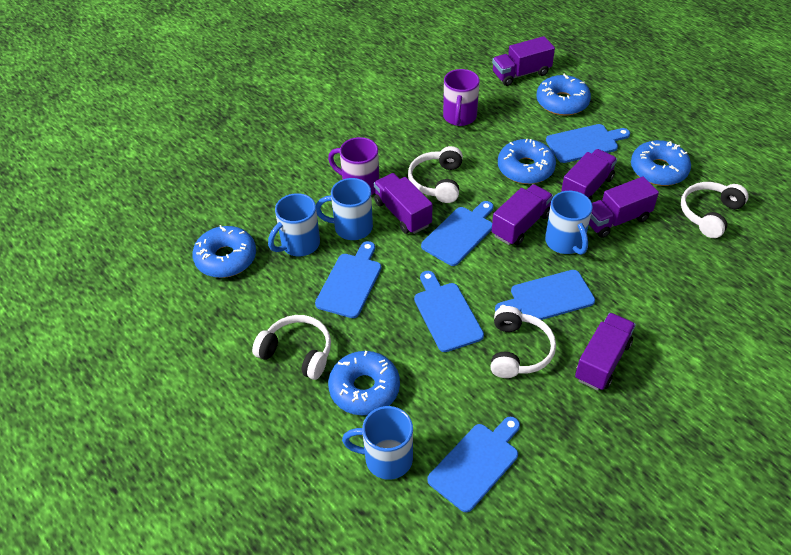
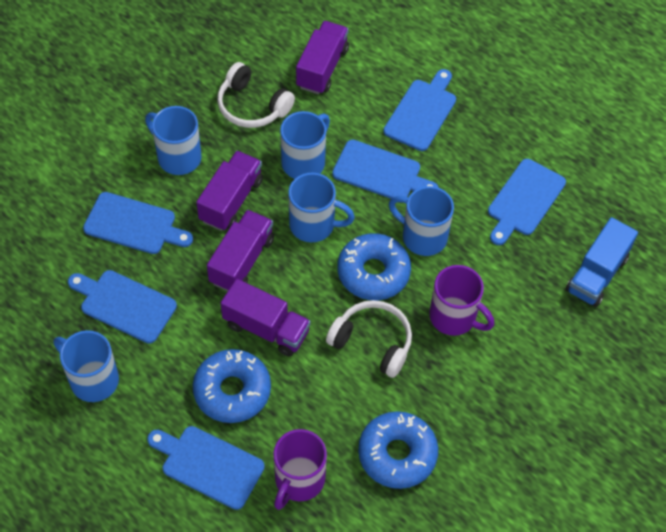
blue donut: 5 -> 3
blue mug: 4 -> 5
blue truck: 0 -> 1
purple truck: 6 -> 4
white headphones: 4 -> 2

